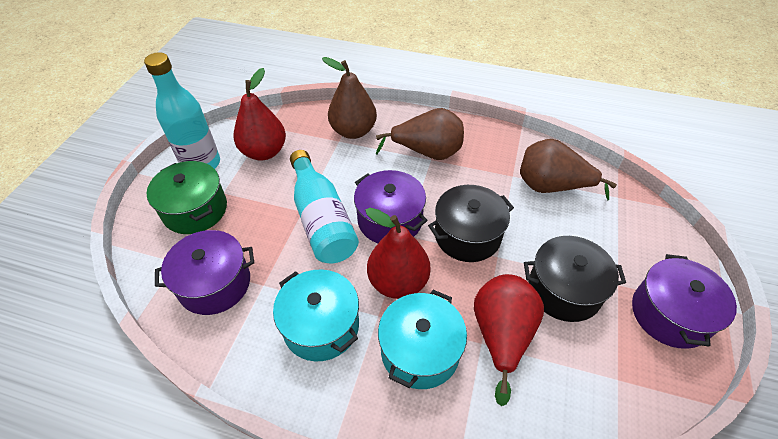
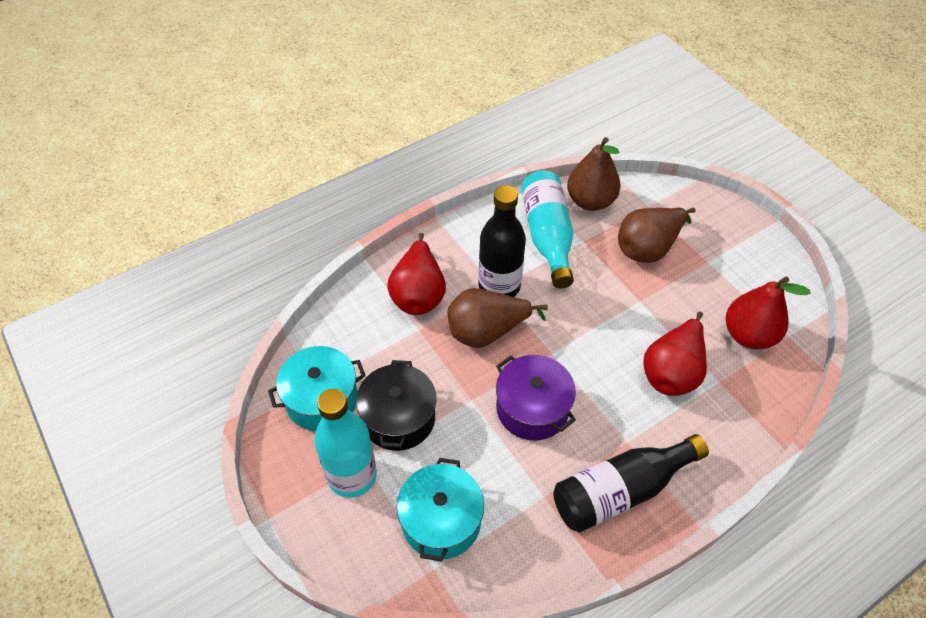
black bottle: 0 -> 2
black pot: 2 -> 1
green pot: 1 -> 0
purple pot: 3 -> 1

